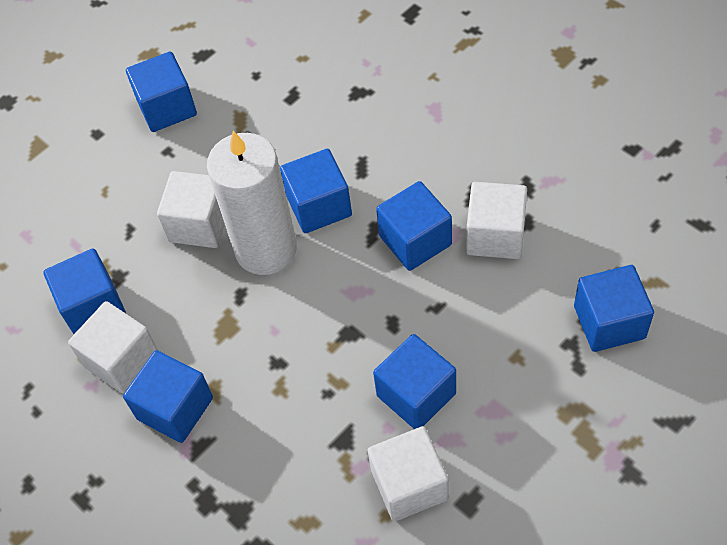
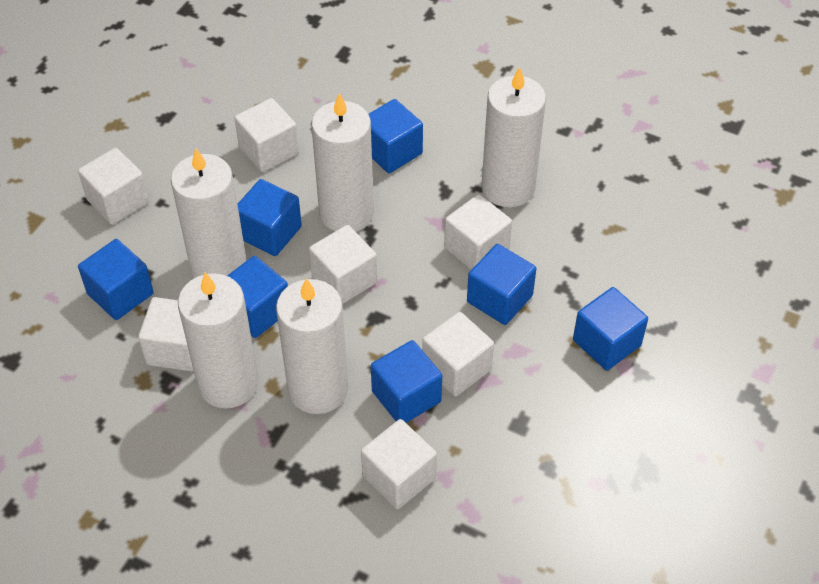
white candle: 1 -> 5
white cube: 4 -> 7

